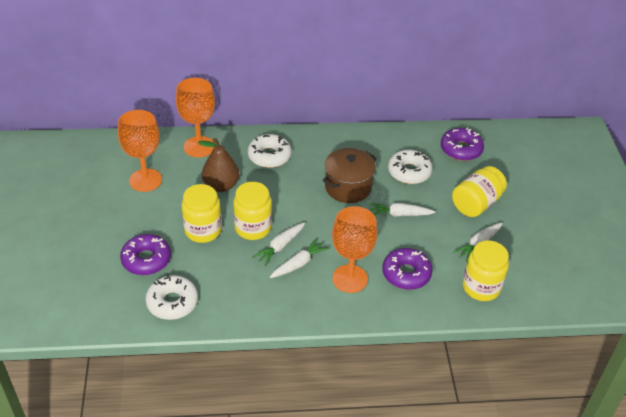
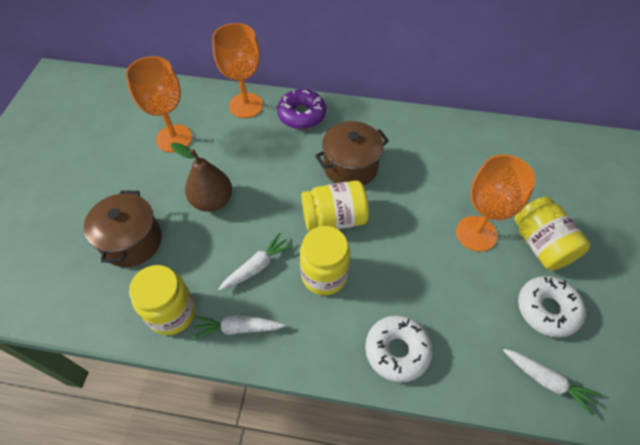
brown pot: 1 -> 2
purple donut: 3 -> 1
white carrot: 4 -> 3
white donut: 3 -> 2

